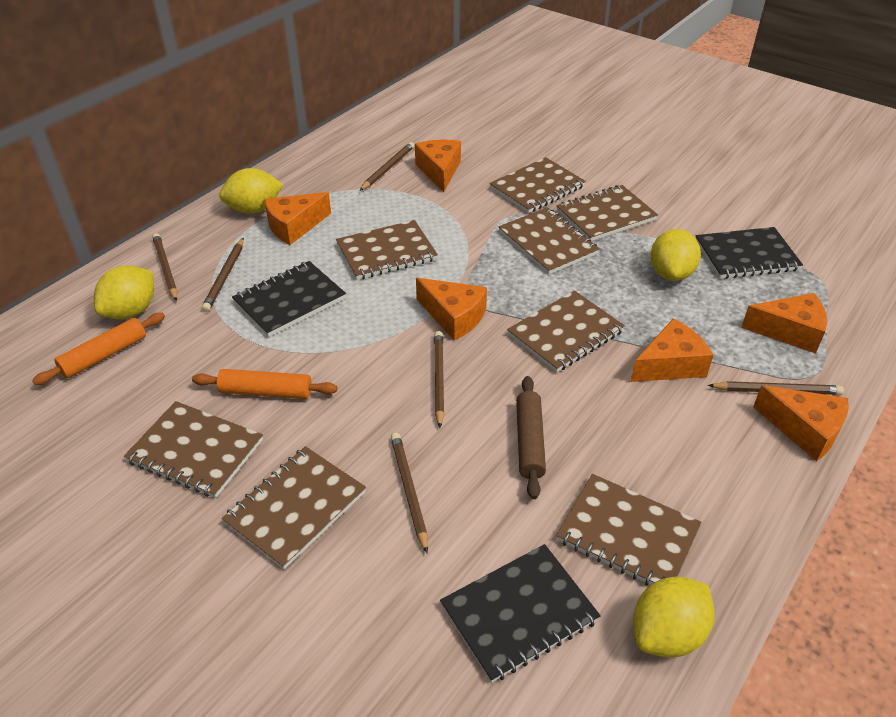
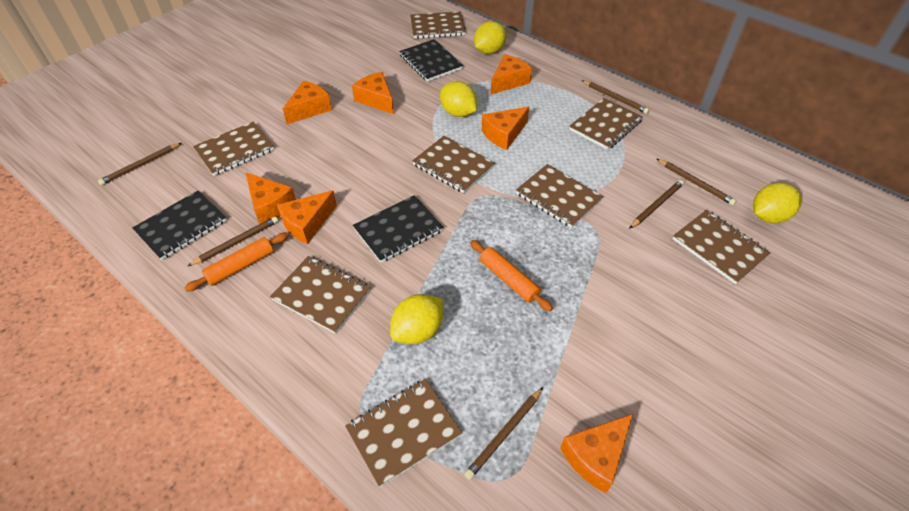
brown rolling pin: 1 -> 0
orange cheese: 6 -> 7

